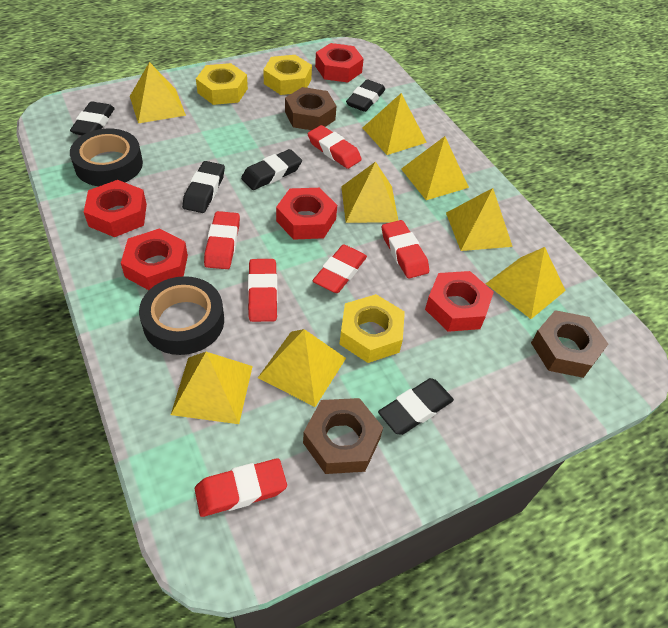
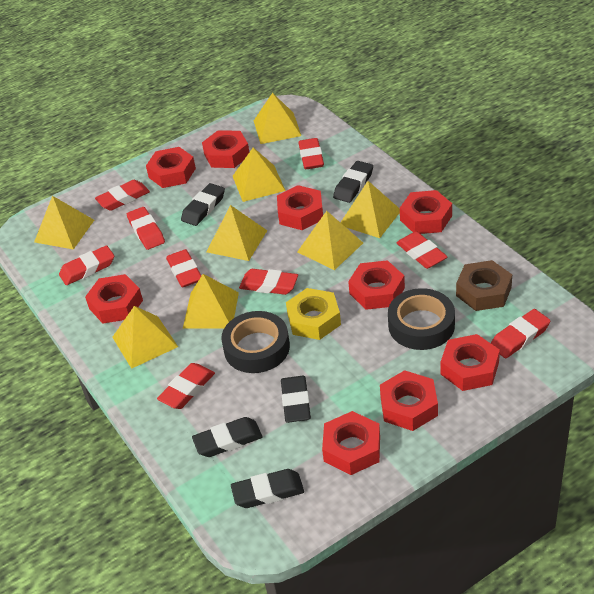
brown nut: 3 -> 1
red eraser: 6 -> 9
red nut: 5 -> 9
yellow nut: 3 -> 1

